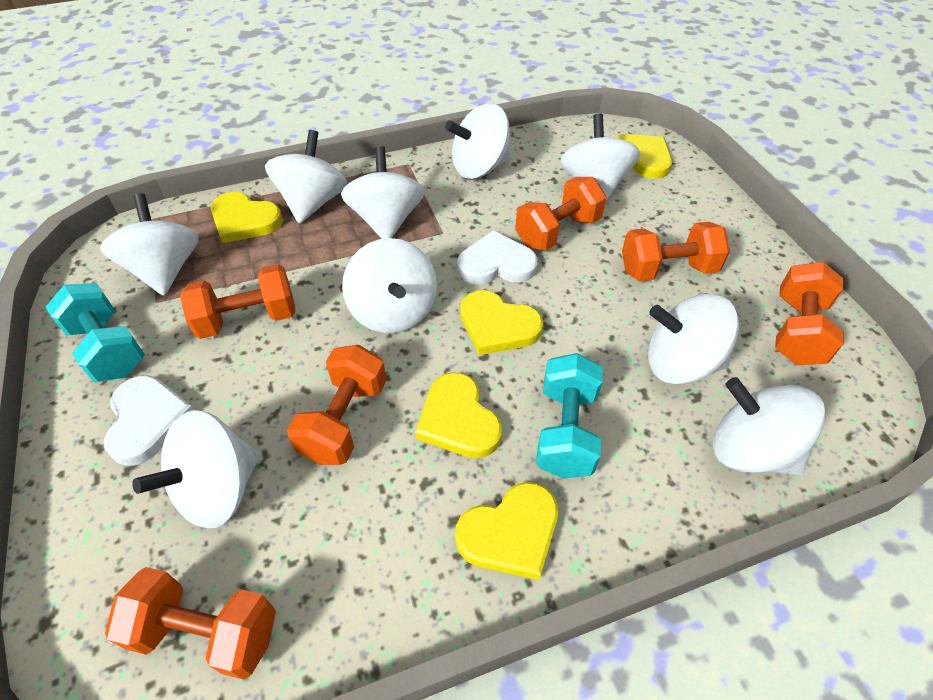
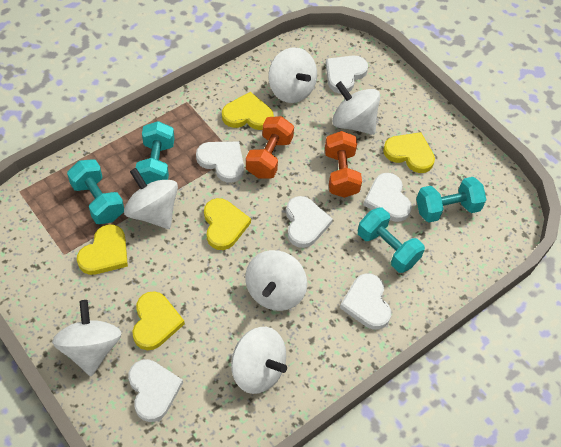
orange dumbbell: 6 -> 2
turquoise dumbbell: 2 -> 4
white heart: 2 -> 6
white spinning top: 9 -> 6

